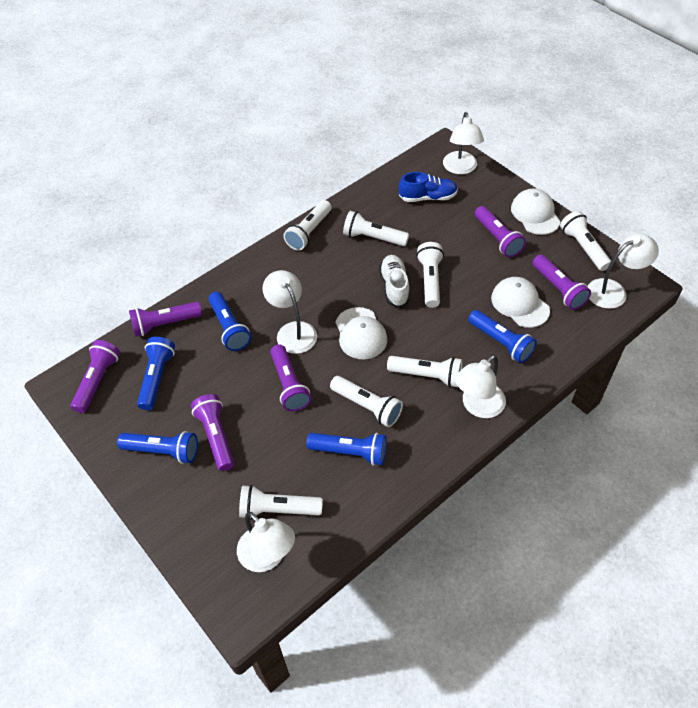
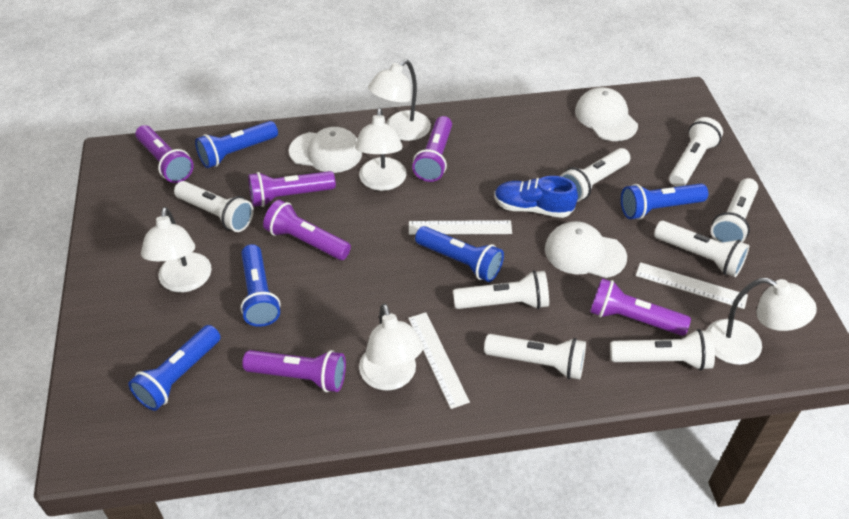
white flashlight: 7 -> 8
white ruler: 0 -> 3
white shoe: 1 -> 0

